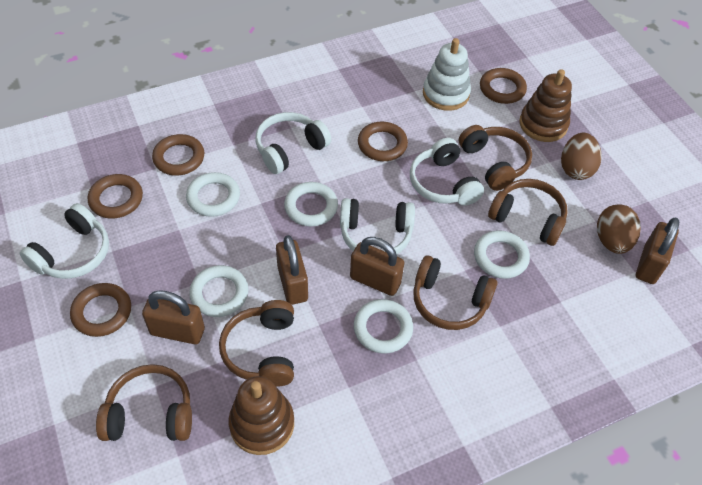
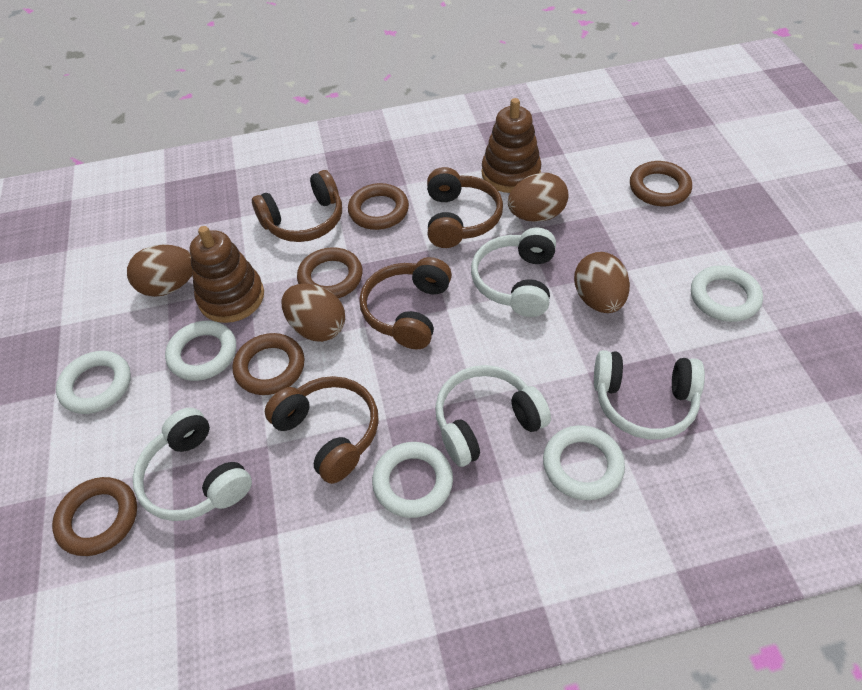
brown egg: 2 -> 4
brown headphones: 5 -> 4
brown padlock: 4 -> 0
white stacking toy: 1 -> 0

